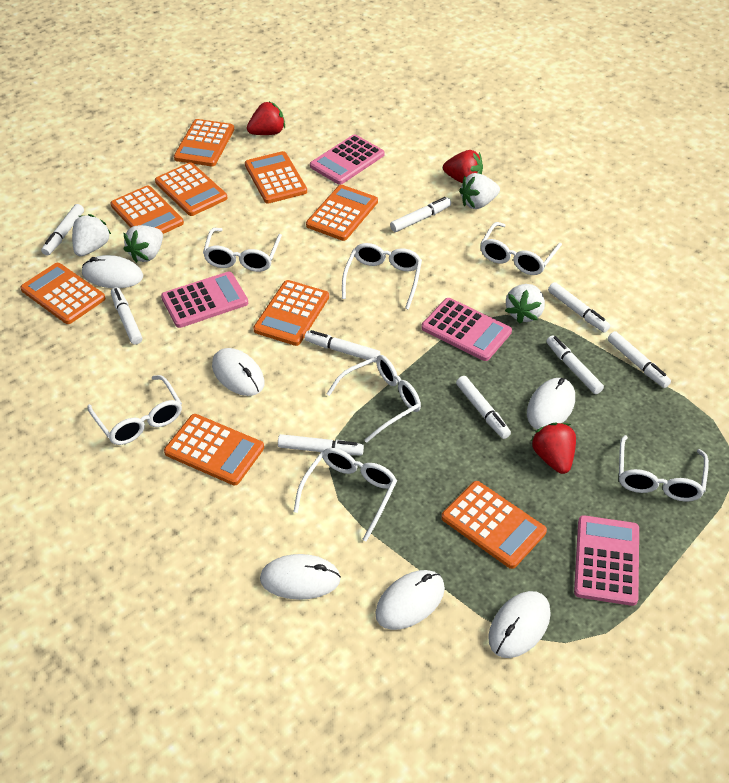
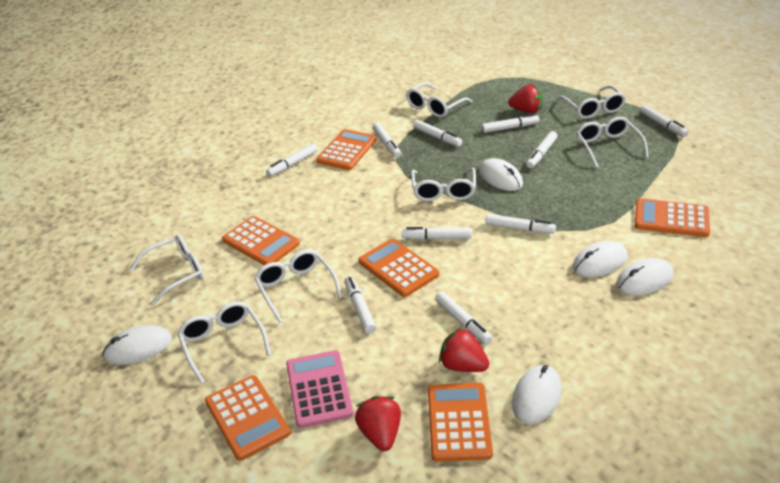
orange calculator: 9 -> 6
pink calculator: 4 -> 1
white marker: 9 -> 10
white mouse: 6 -> 5
white strawberry: 4 -> 0

